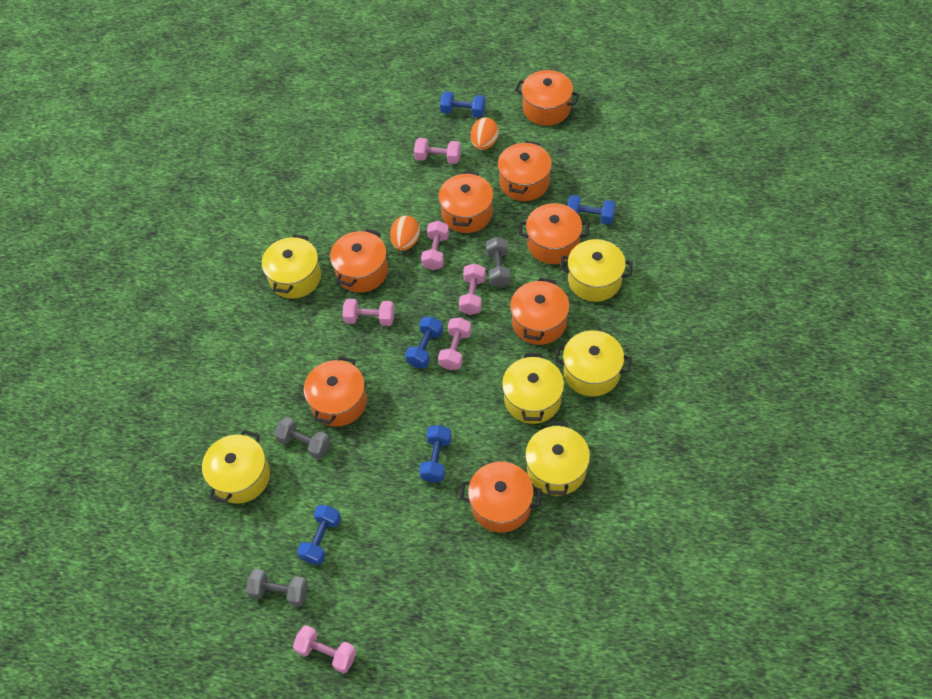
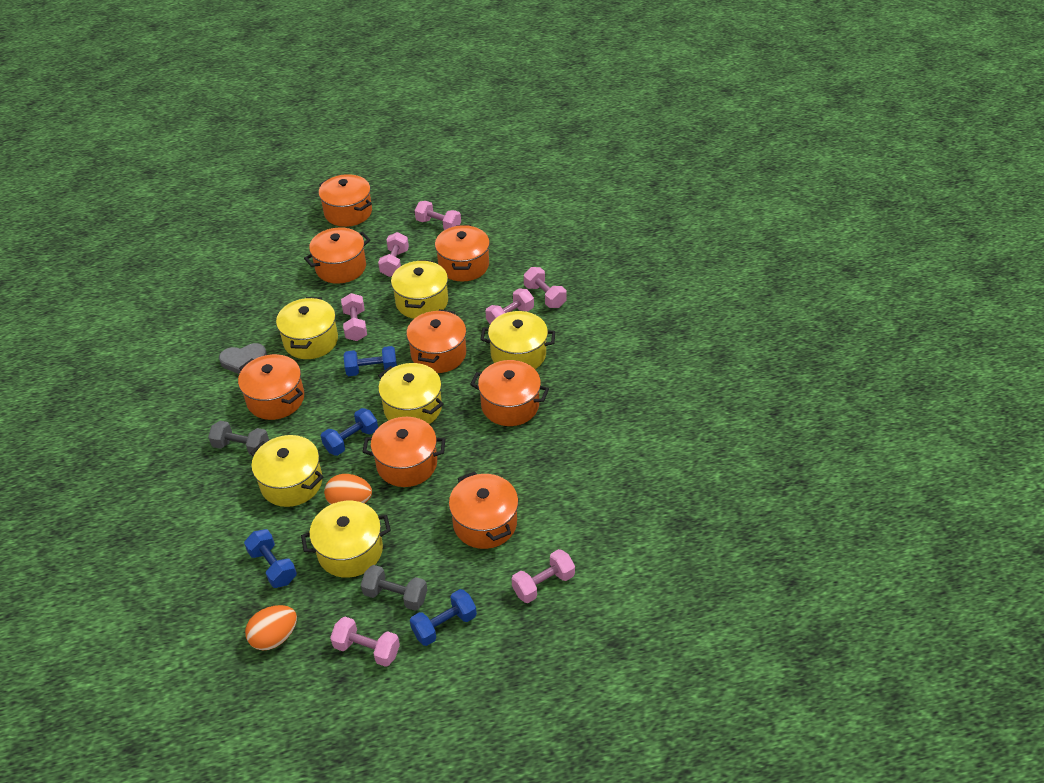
blue dumbbell: 5 -> 4
grey dumbbell: 3 -> 2
grey heart: 0 -> 1
pink dumbbell: 6 -> 7

